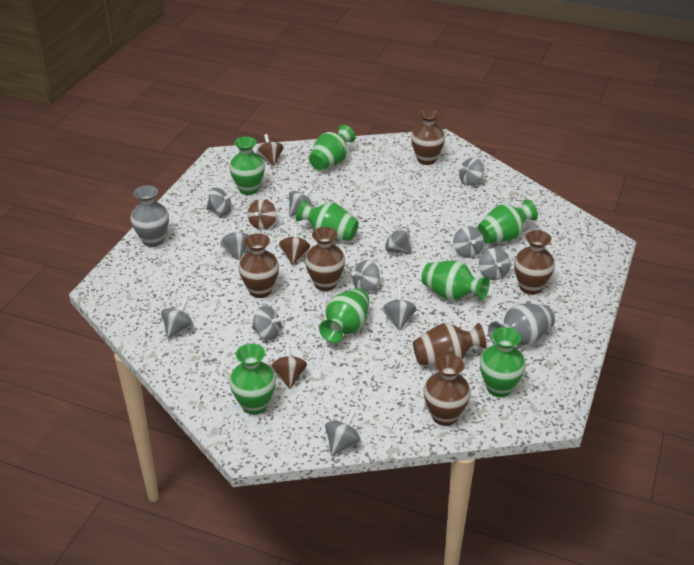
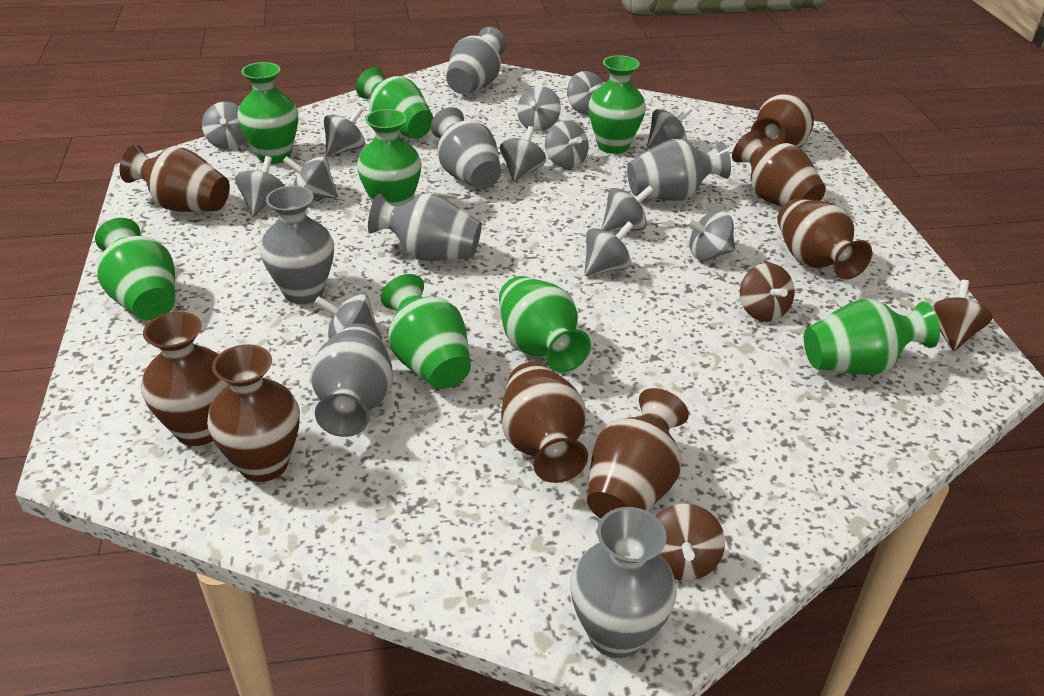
brown spinning top: 4 -> 3
brown vase: 6 -> 8
grey spinning top: 12 -> 13
grey vase: 2 -> 7

